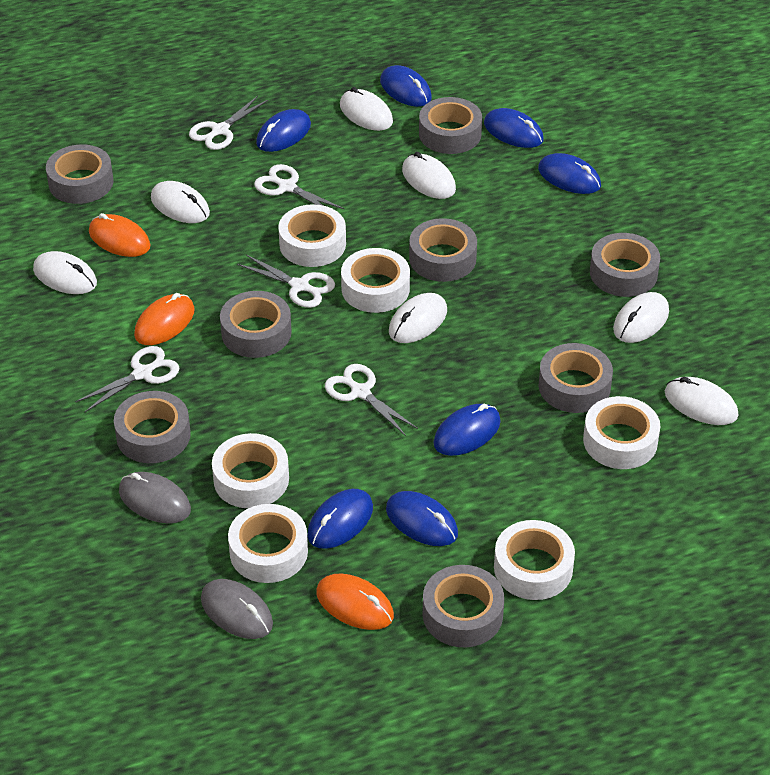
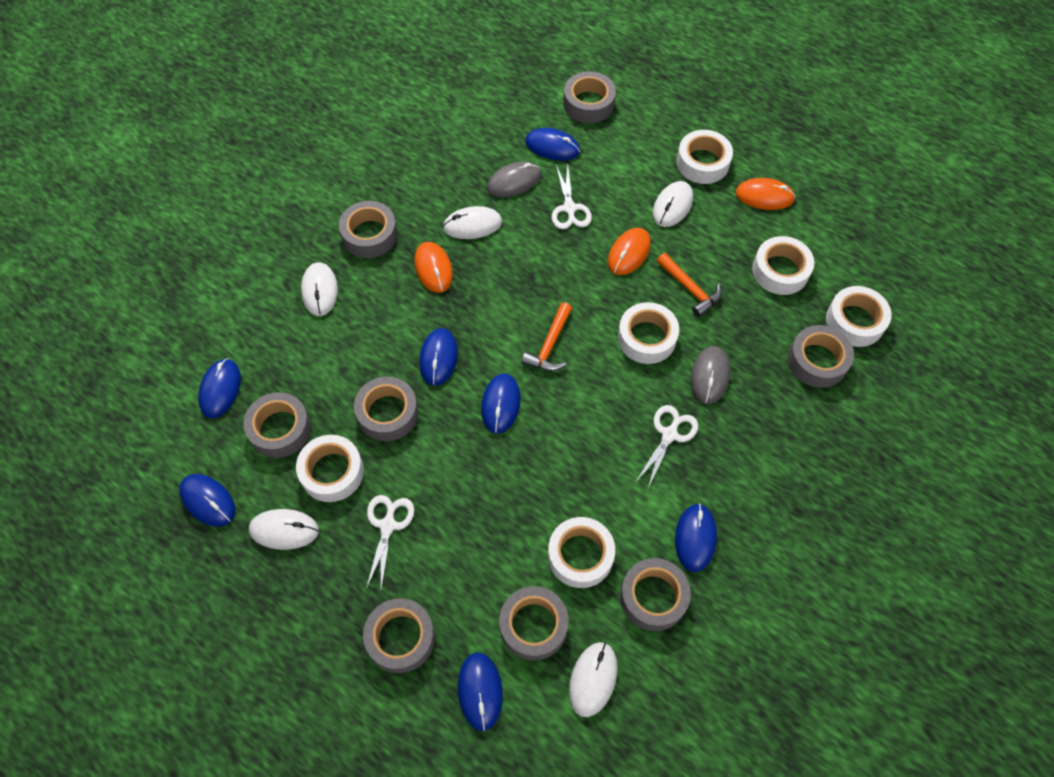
orange hammer: 0 -> 2
white mouse: 7 -> 5
white scissors: 5 -> 3

